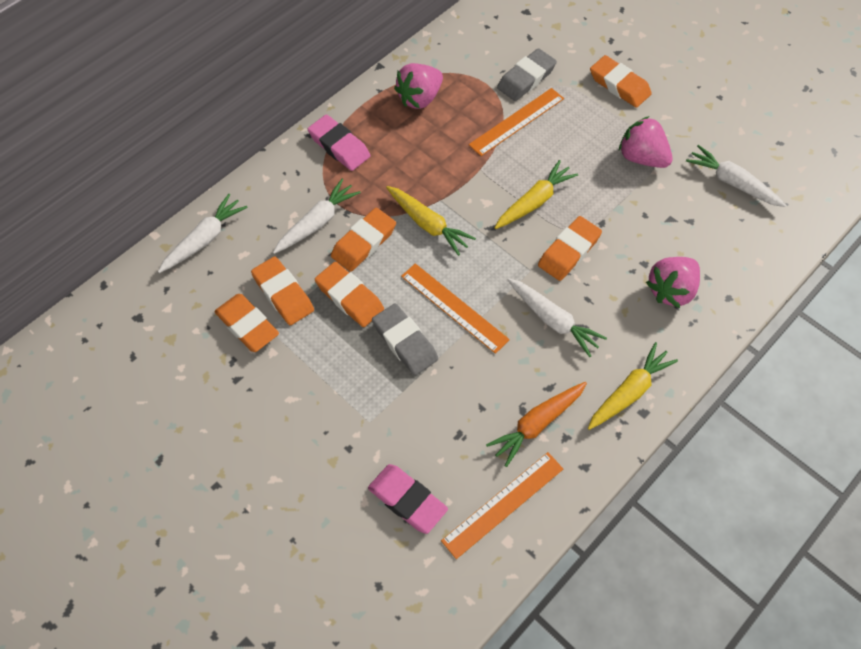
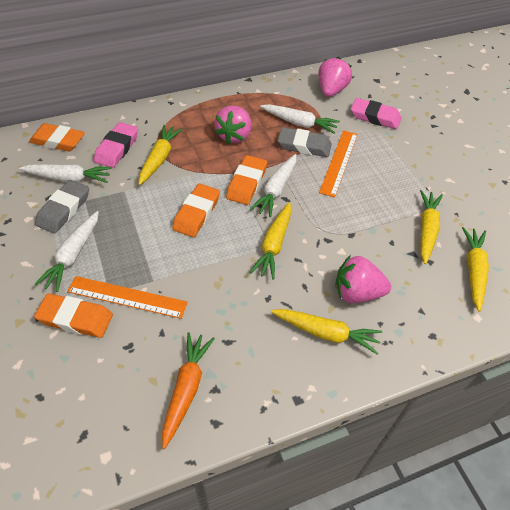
orange eraser: 6 -> 4
orange ruler: 3 -> 2
yellow carrot: 3 -> 5

